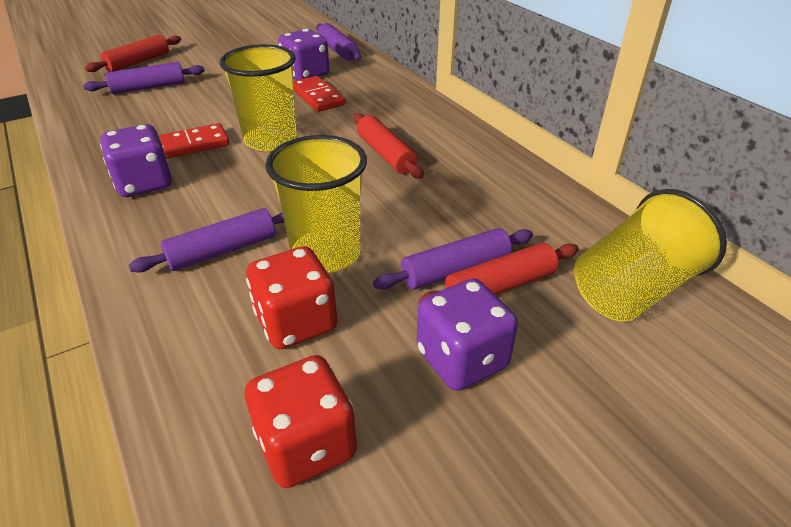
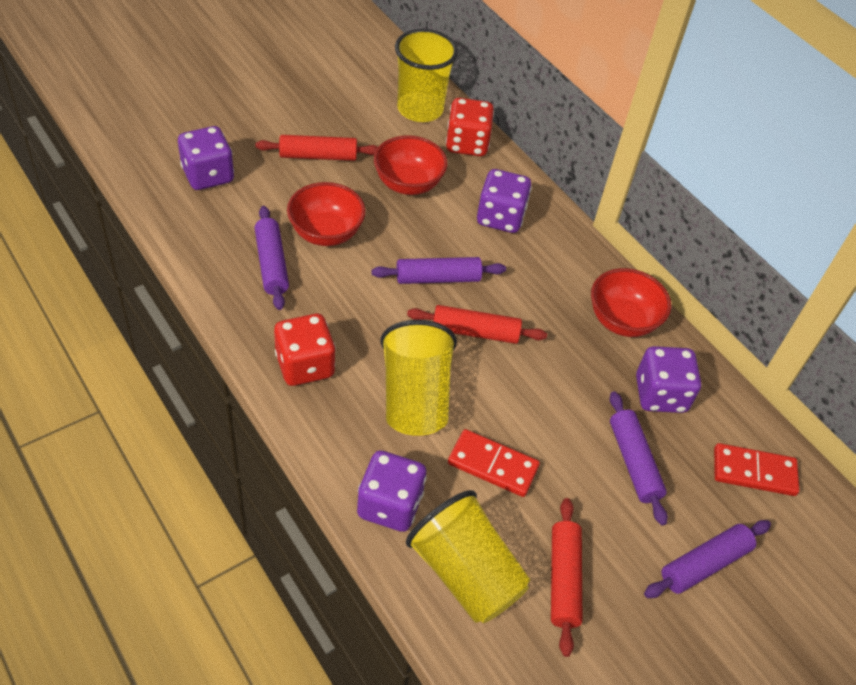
purple dice: 3 -> 4
red bowl: 0 -> 3

